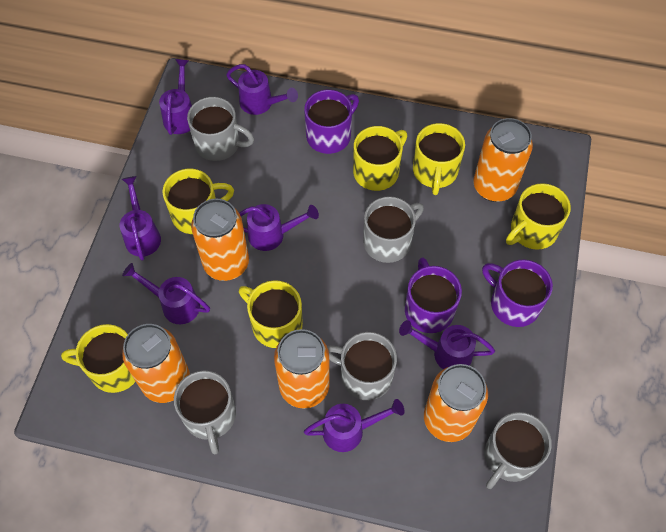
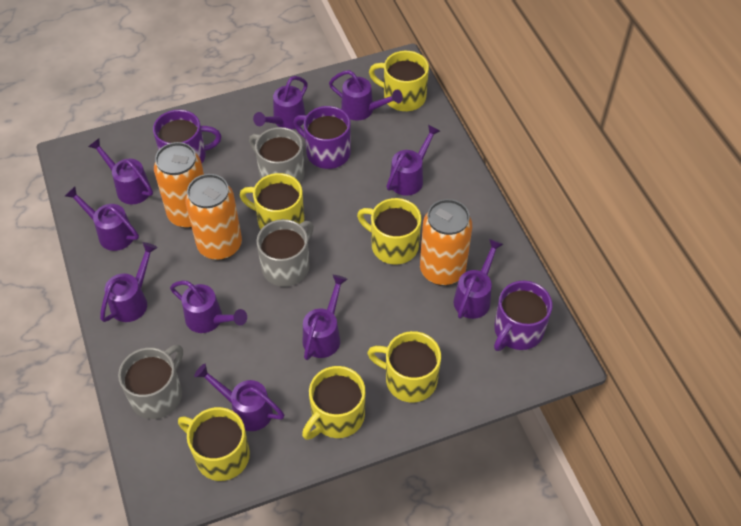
grey mug: 5 -> 3
orange can: 5 -> 3
purple watering can: 7 -> 10

